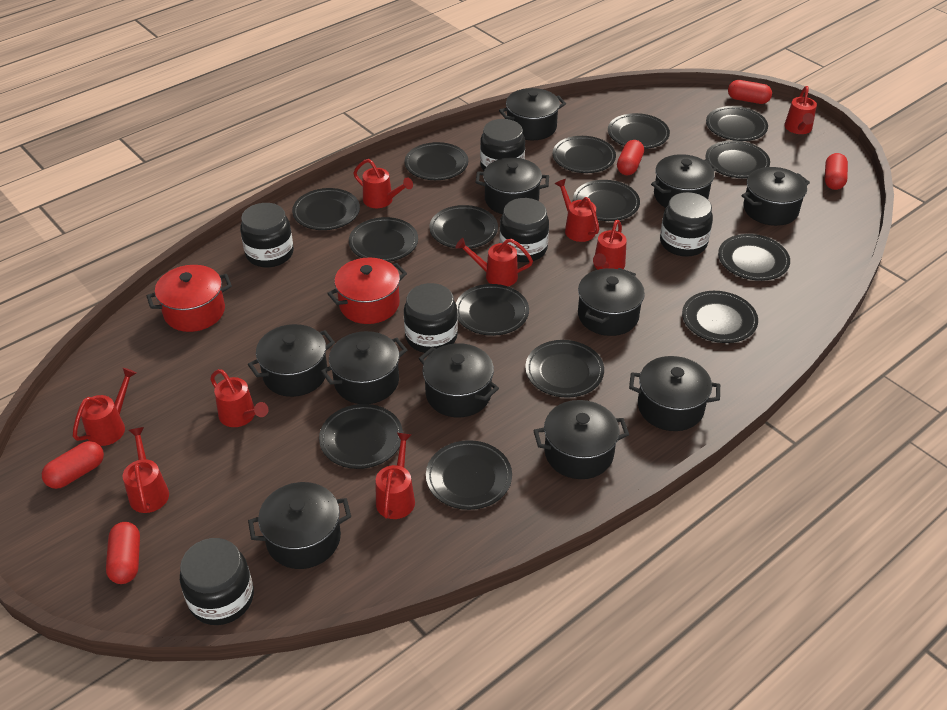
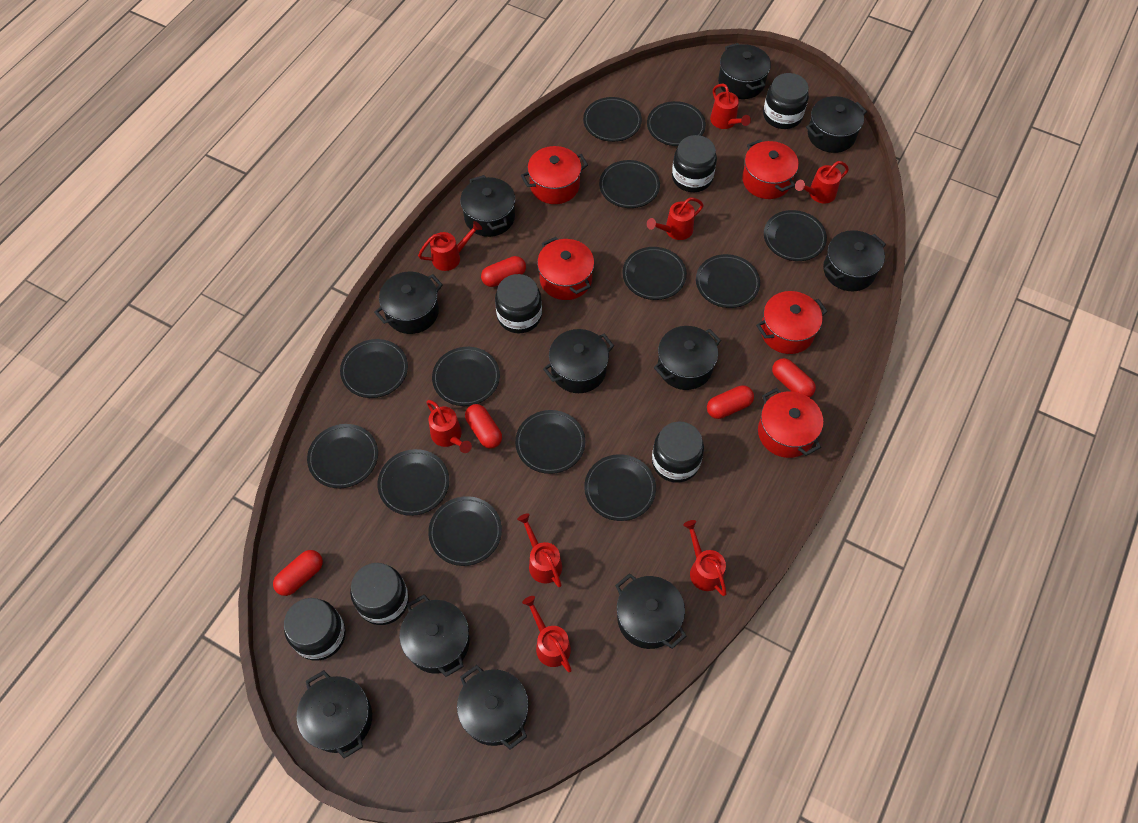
black plate: 15 -> 13
red pot: 2 -> 5
red watering can: 9 -> 8

